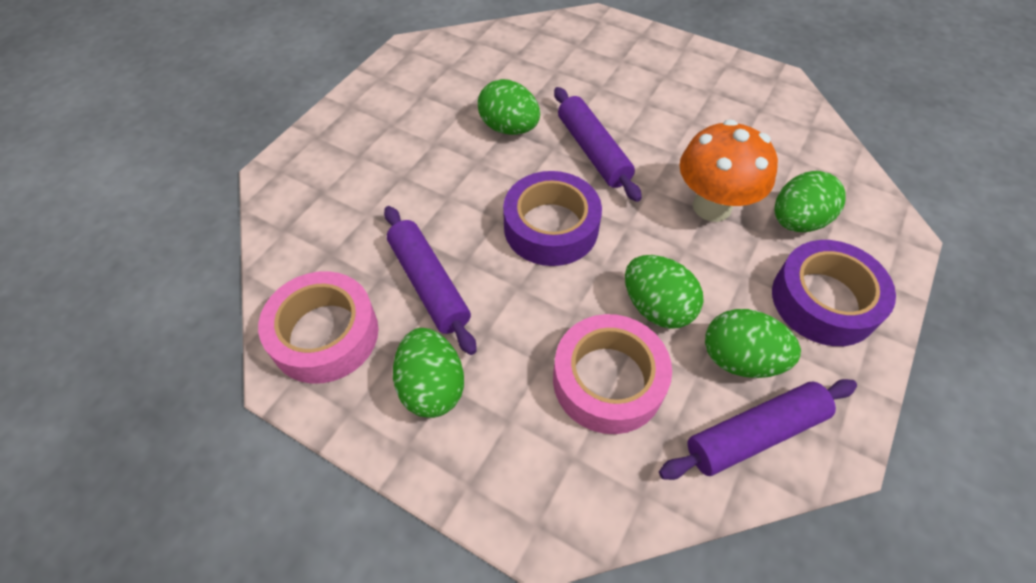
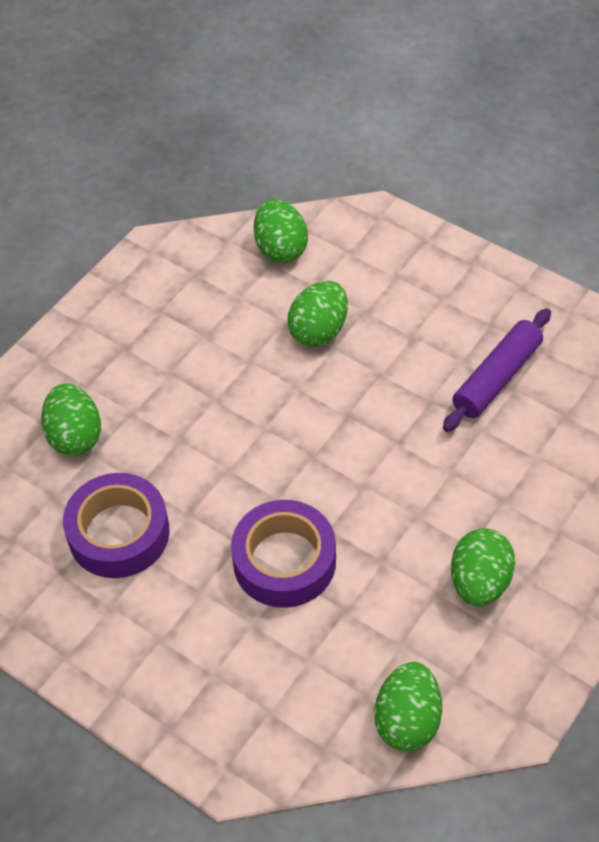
orange mushroom: 1 -> 0
pink tape: 2 -> 0
purple rolling pin: 3 -> 1

